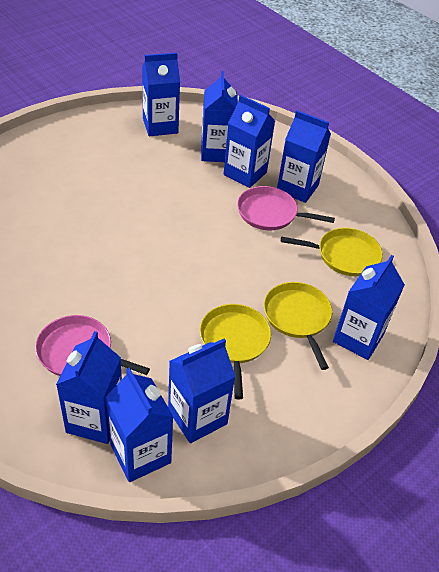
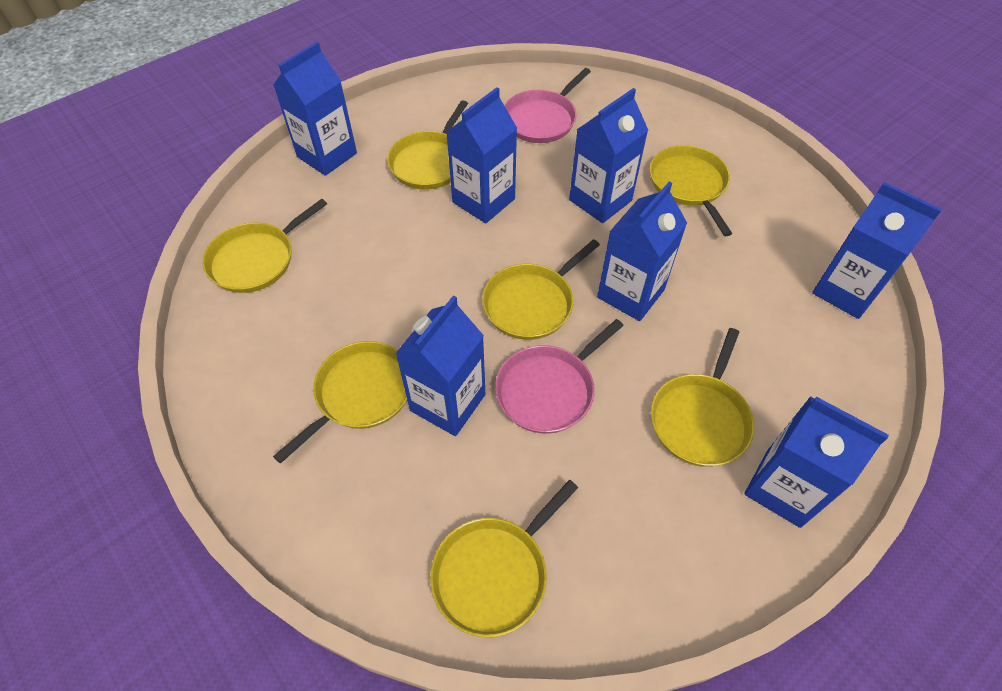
blue carton: 8 -> 7
yellow pan: 3 -> 7

